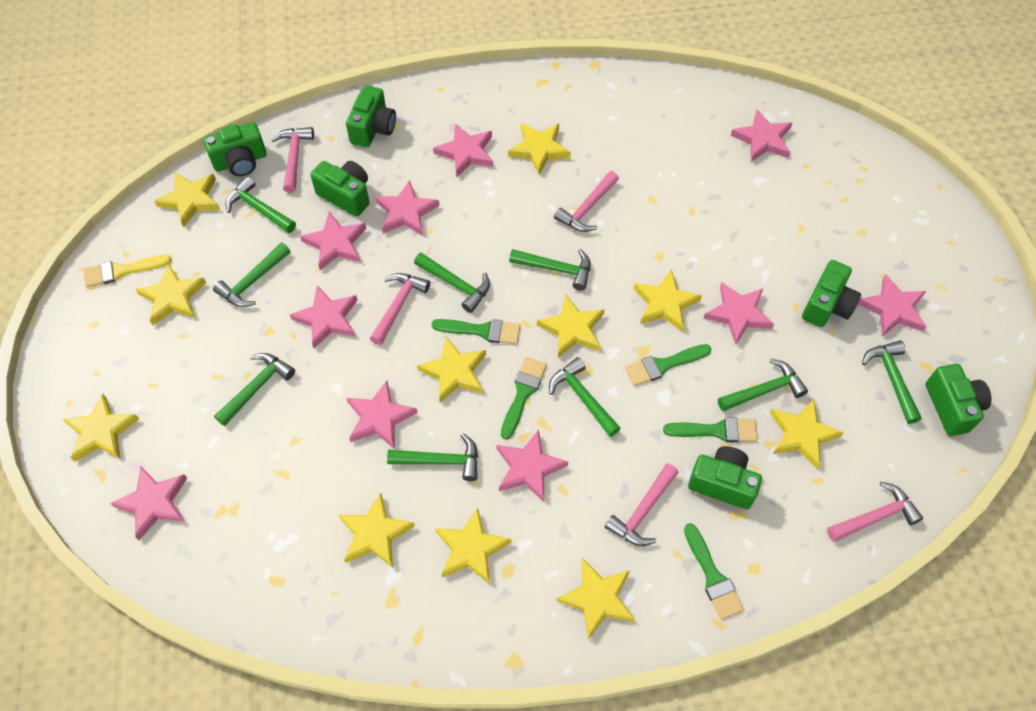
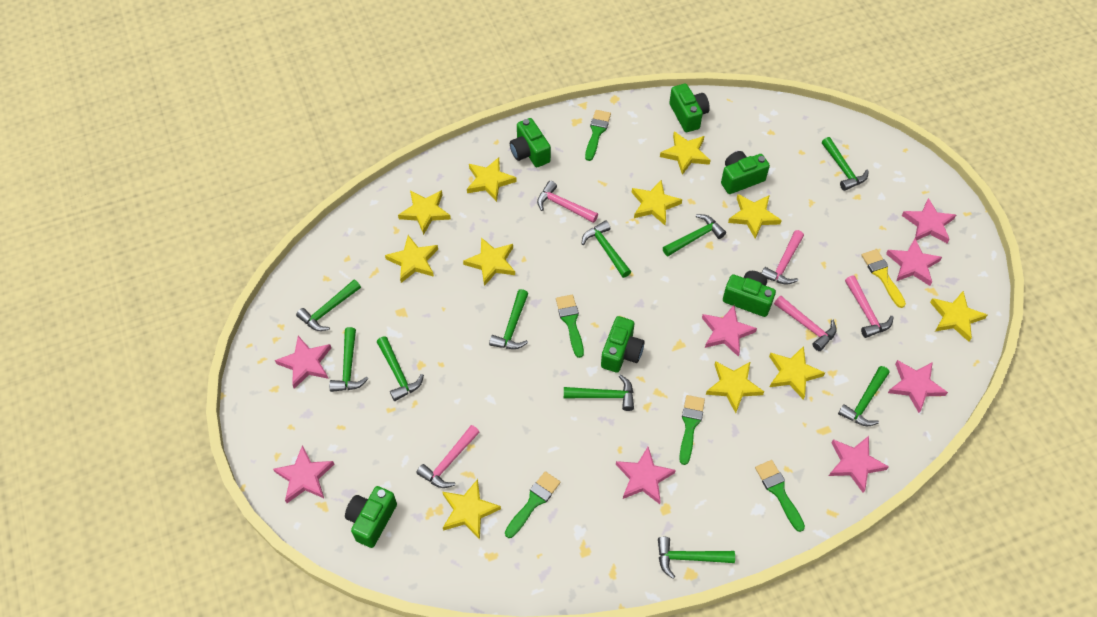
green hammer: 9 -> 10
pink star: 10 -> 8

